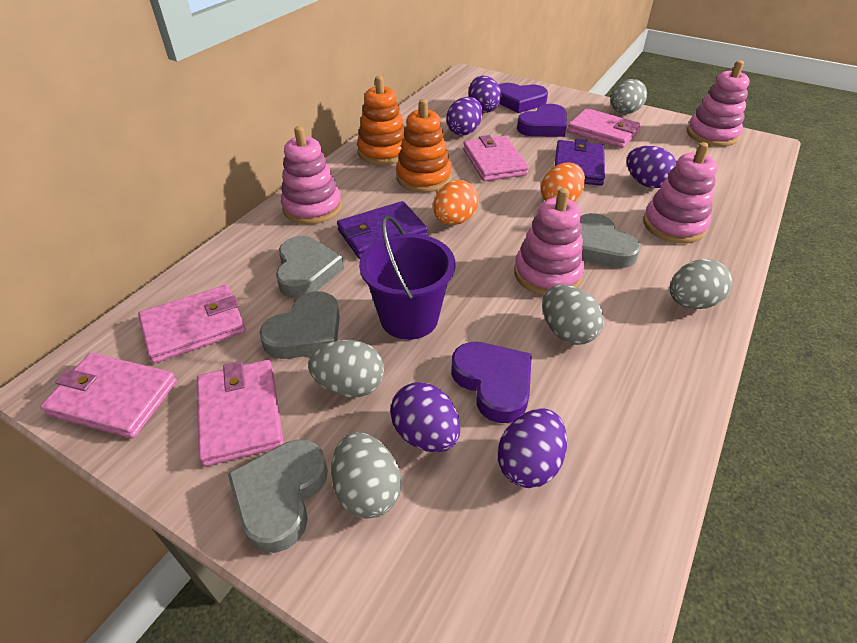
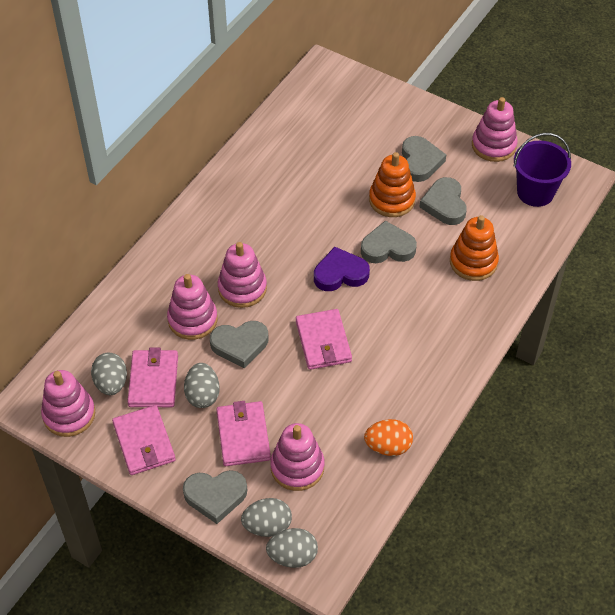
grey egg: 5 -> 4
grey heart: 4 -> 5
orange egg: 2 -> 1
pink stacking toy: 4 -> 5
pink wallet: 5 -> 4
purple egg: 5 -> 0
purple heart: 3 -> 1
purple wallet: 2 -> 0

